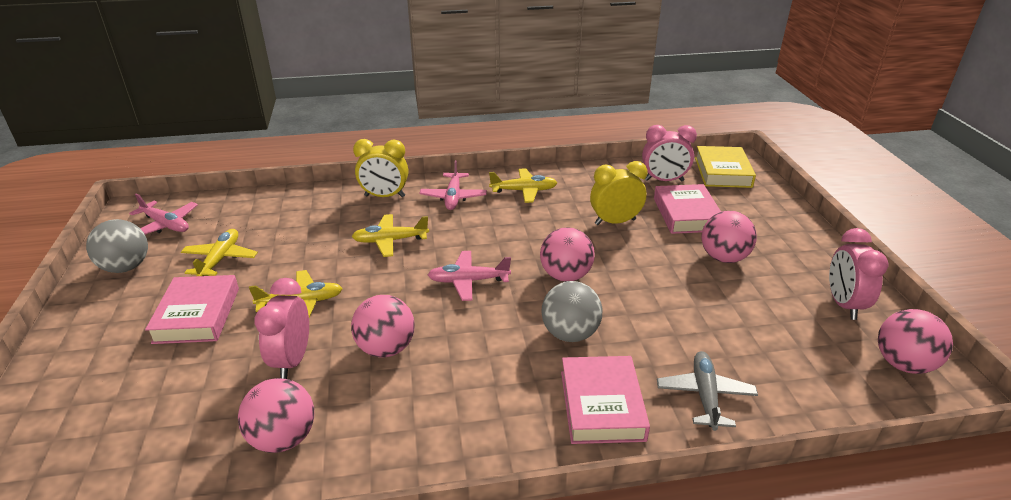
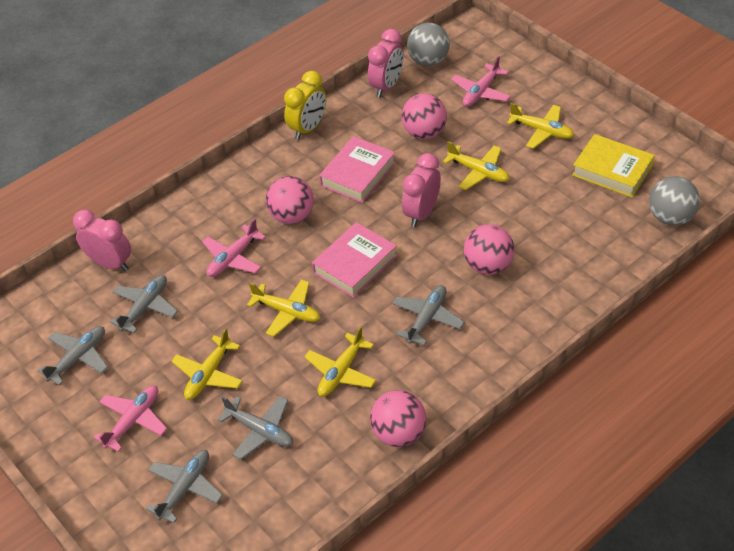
grey plane: 1 -> 5
pink ball: 5 -> 4
pink book: 3 -> 2
yellow clock: 2 -> 1
yellow plane: 4 -> 5

